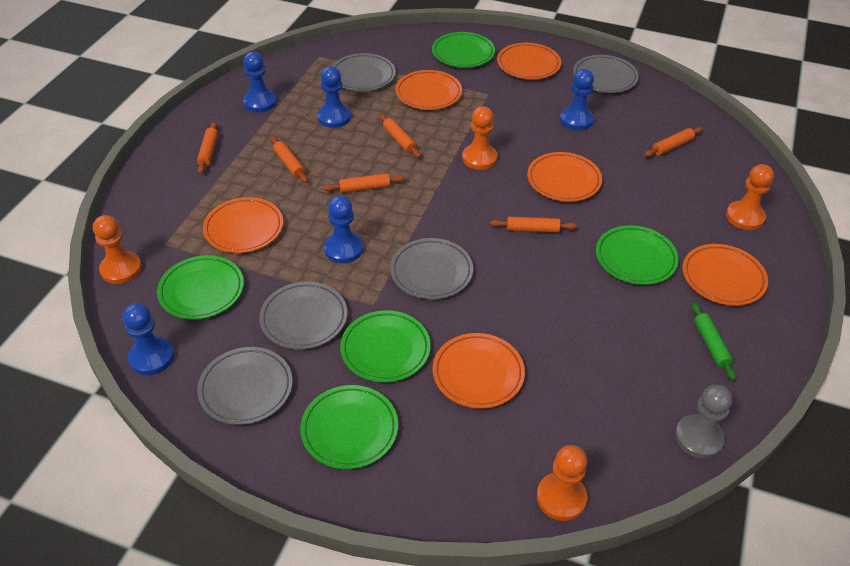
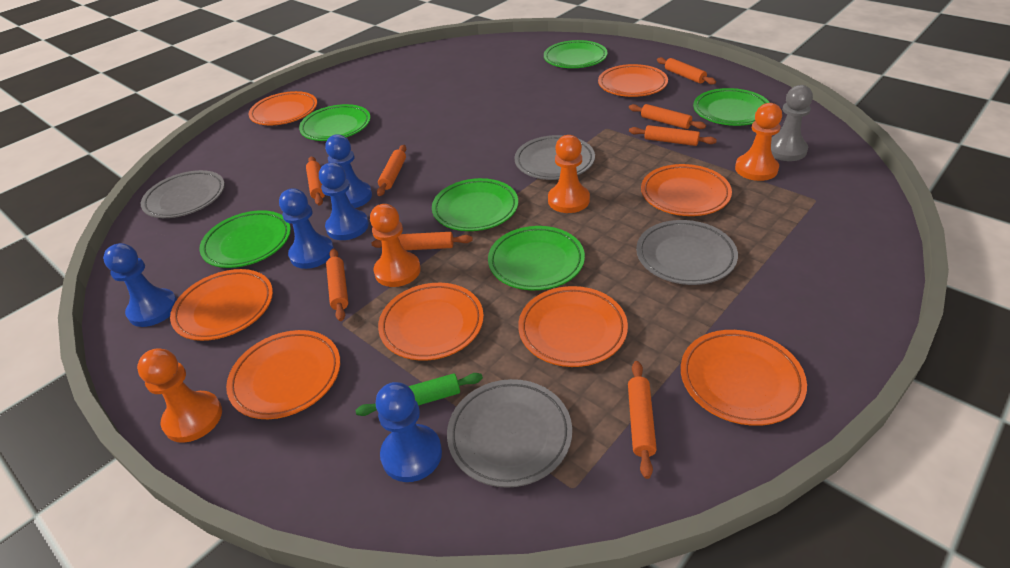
green plate: 5 -> 6
grey plate: 5 -> 4
orange plate: 6 -> 8
orange rolling pin: 6 -> 8

